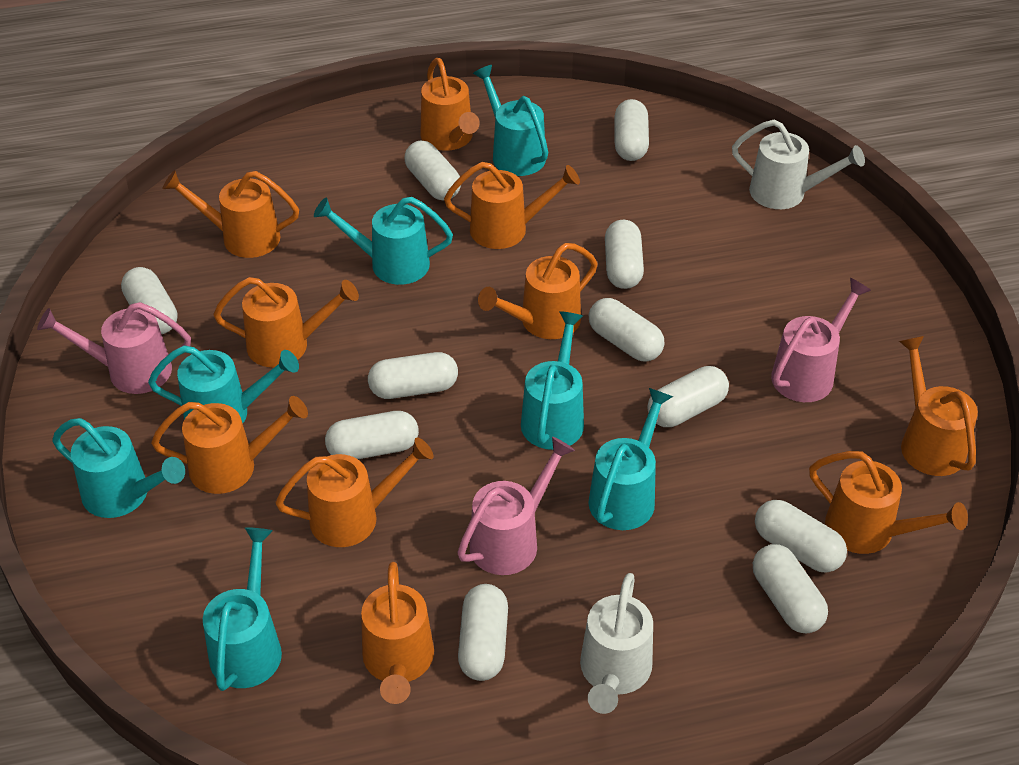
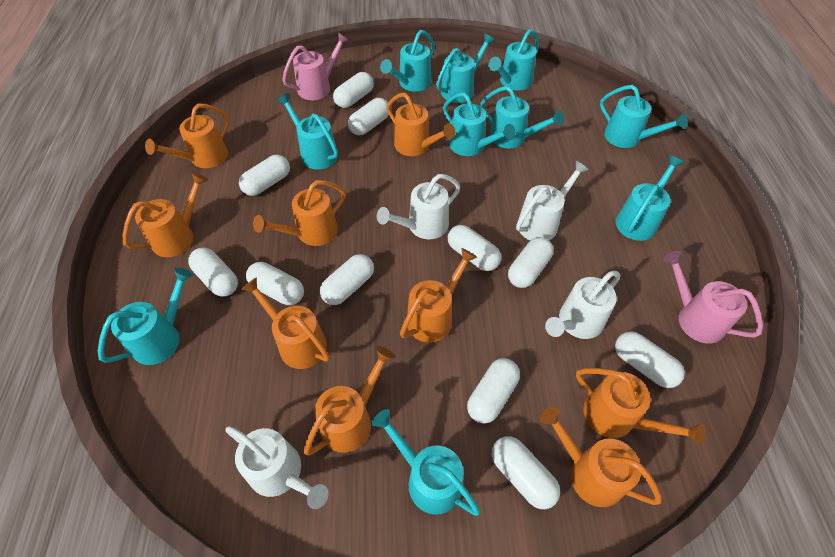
orange watering can: 10 -> 9
pink watering can: 3 -> 2
turquoise watering can: 7 -> 10
white watering can: 2 -> 4

